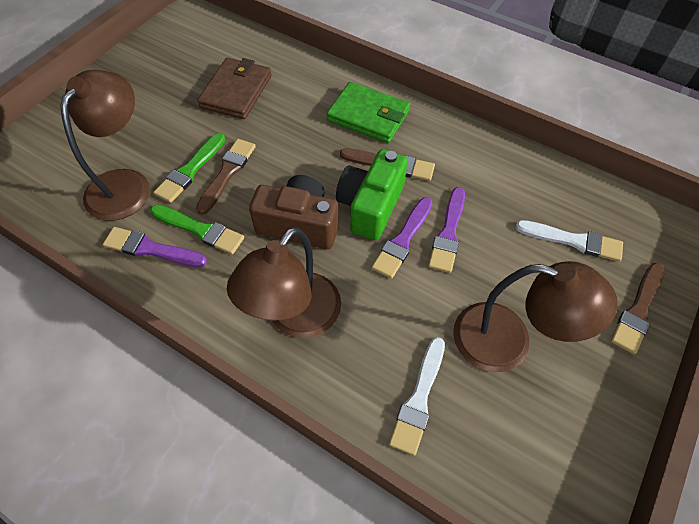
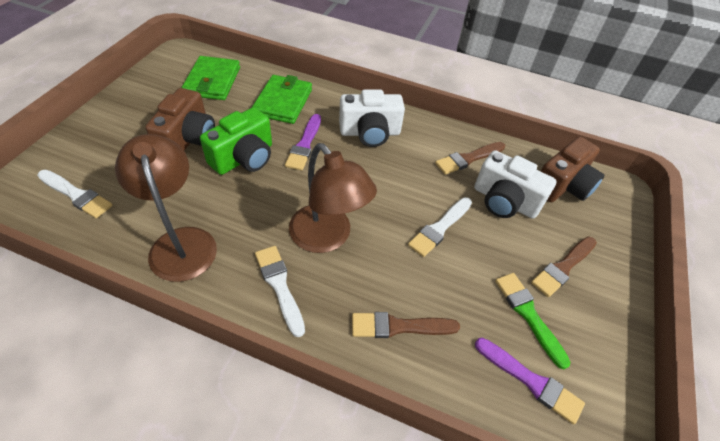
brown camera: 1 -> 2
brown lamp: 3 -> 2
brown wallet: 1 -> 0
green brush: 2 -> 1
green wallet: 1 -> 2
purple brush: 3 -> 2
white brush: 2 -> 3
white camera: 0 -> 2

